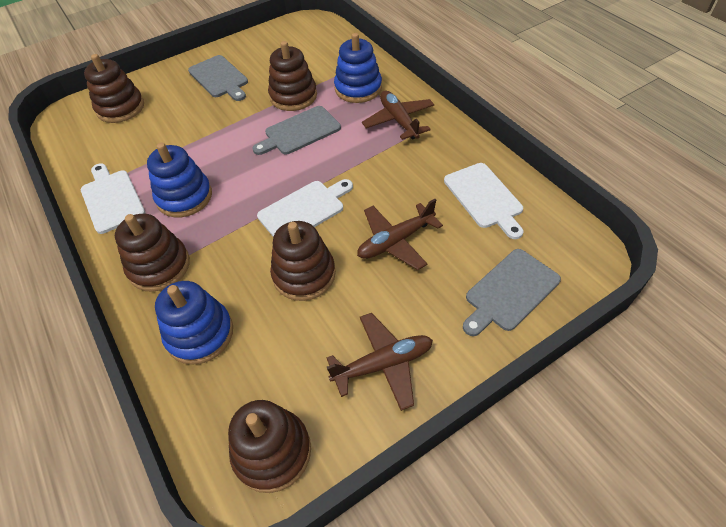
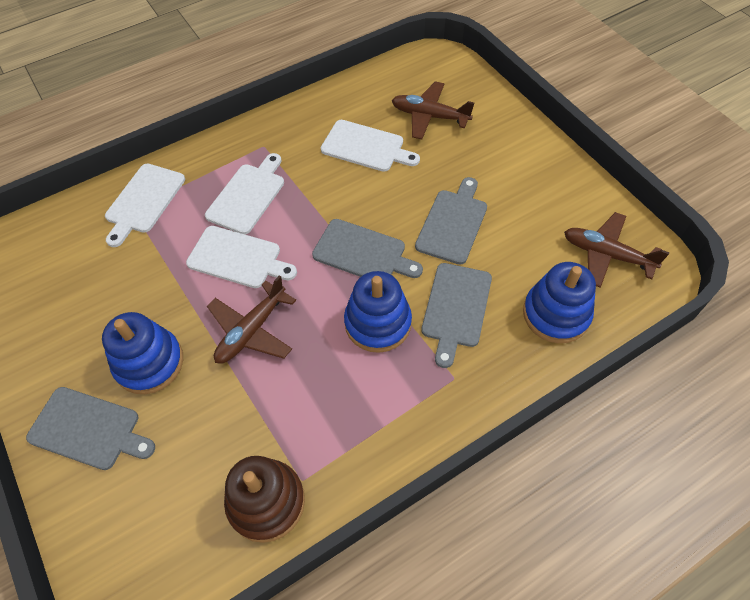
brown stacking toy: 5 -> 1
grey cutting board: 3 -> 4
white cutting board: 3 -> 4

